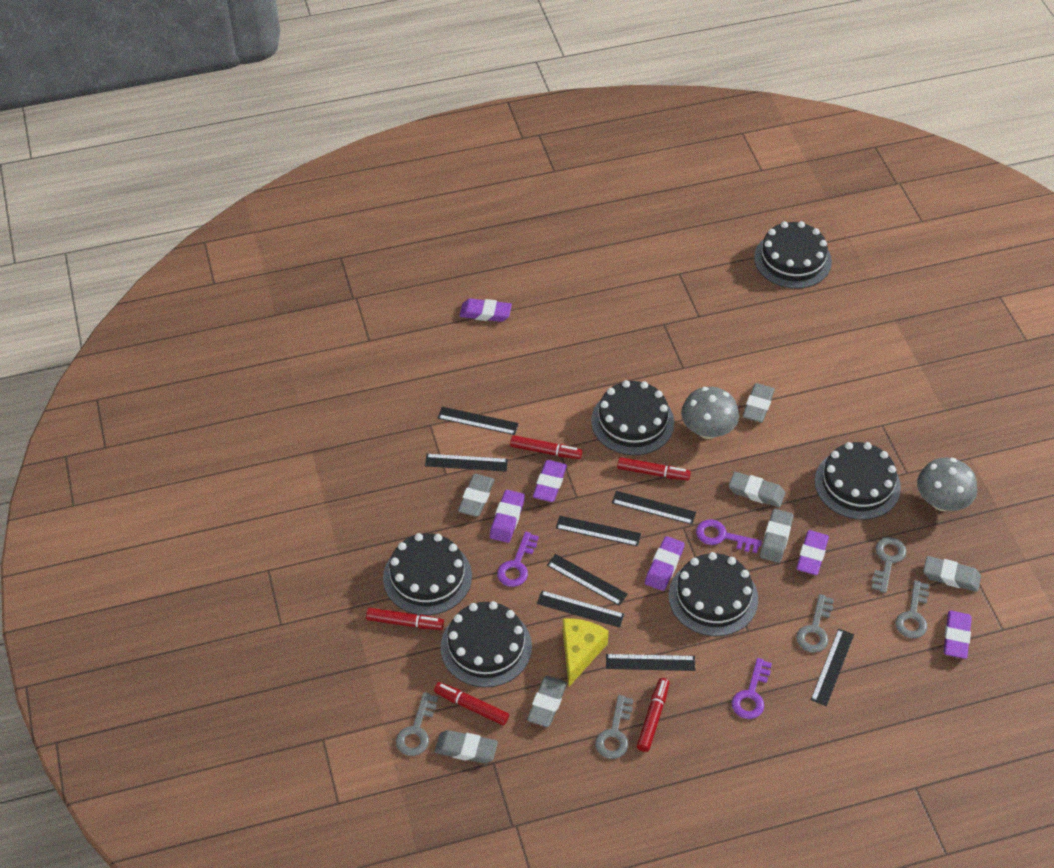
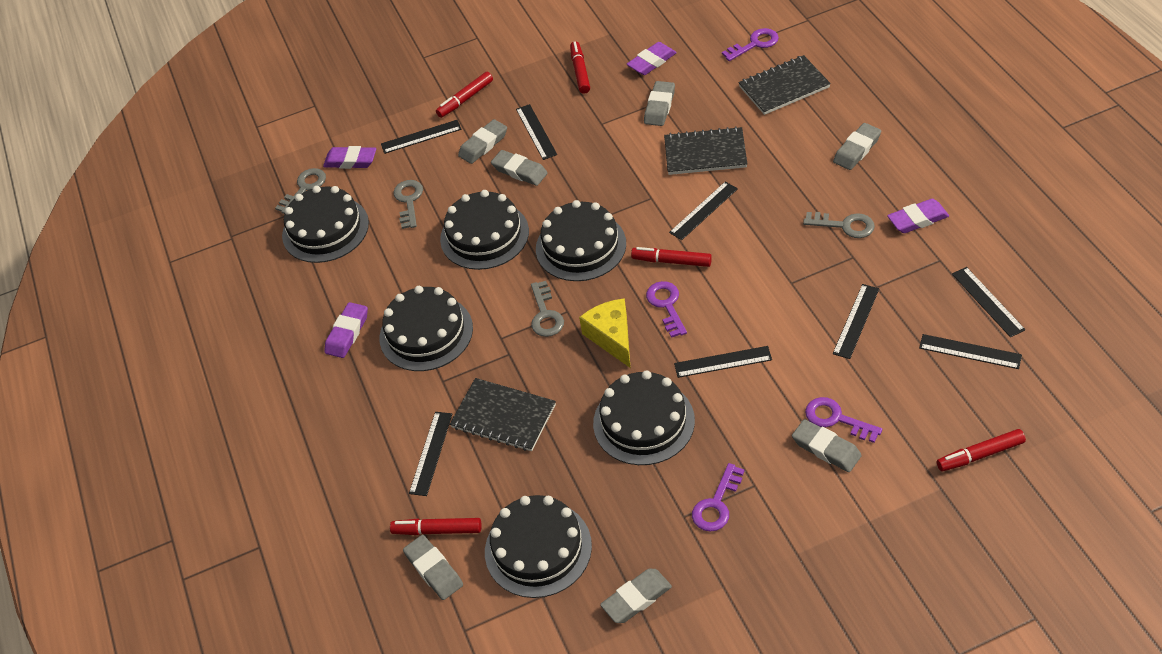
black notebook: 0 -> 3
grey key: 5 -> 4
grey mushroom: 2 -> 0
purple eraser: 6 -> 4
purple key: 3 -> 4

